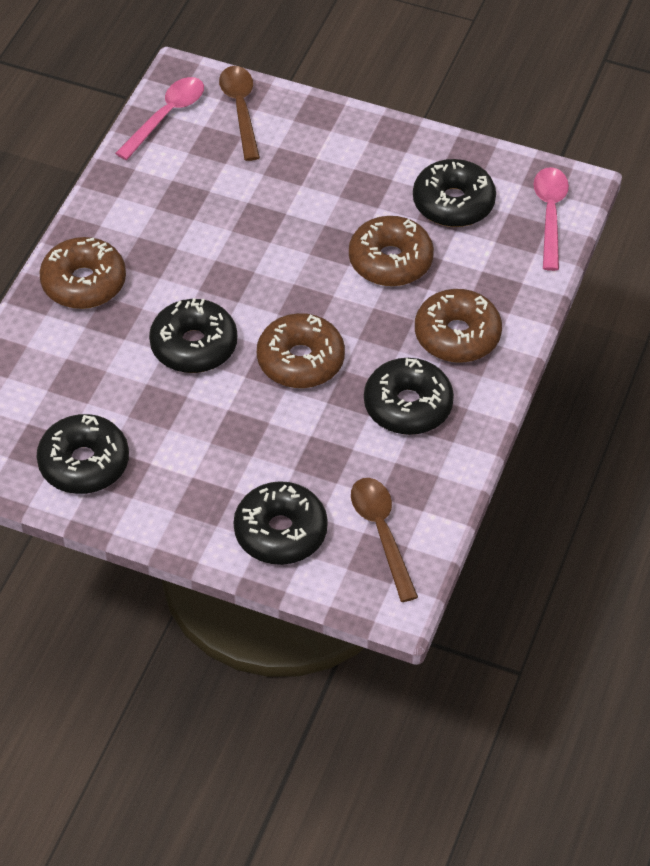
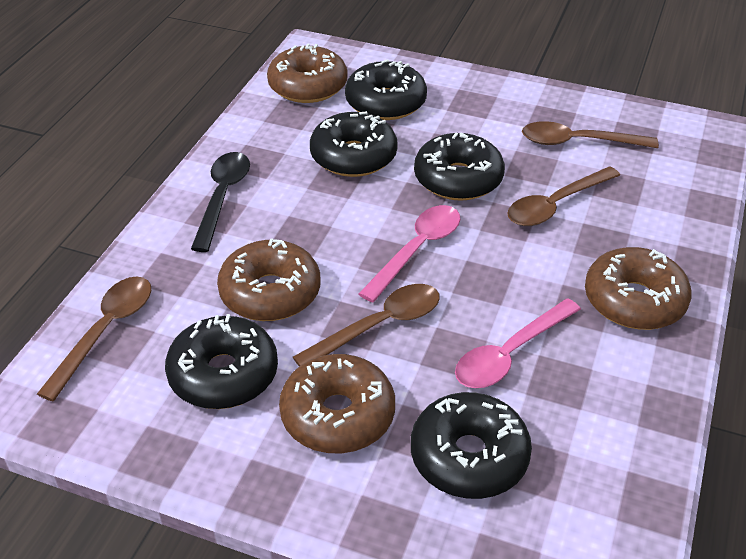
black spoon: 0 -> 1
brown spoon: 2 -> 4

